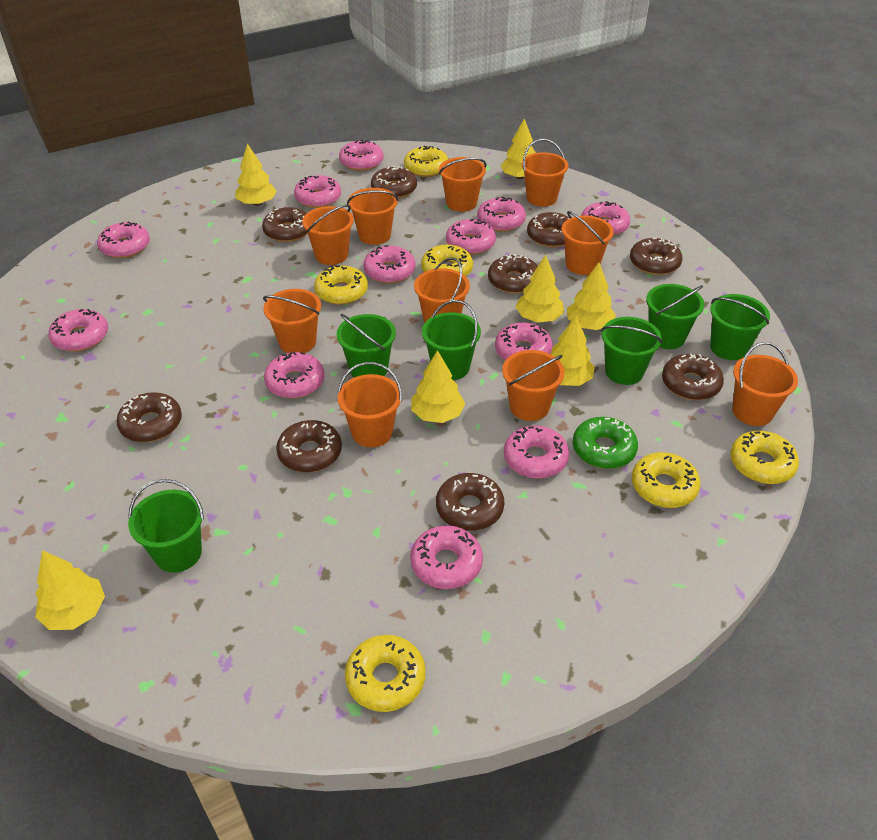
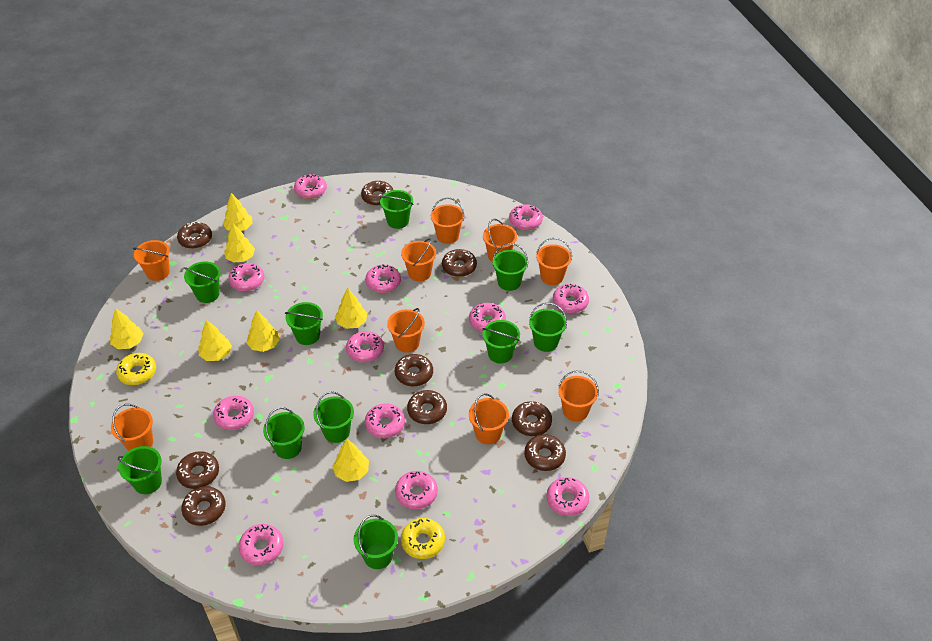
green bucket: 6 -> 10
green donut: 1 -> 0
orange bucket: 10 -> 9
yellow donut: 6 -> 2

